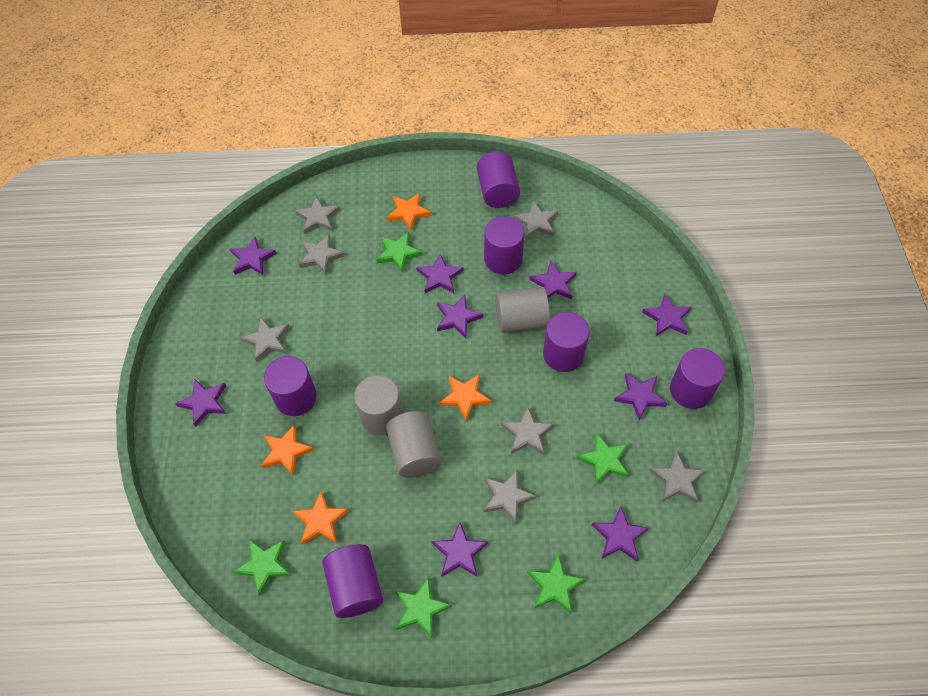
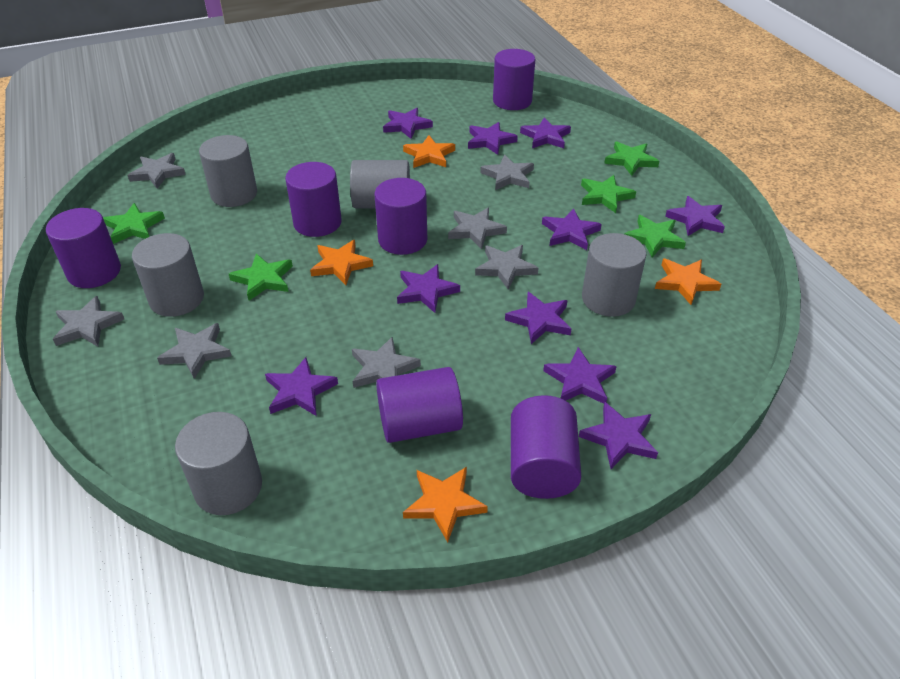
grey cylinder: 3 -> 5
purple star: 9 -> 10

